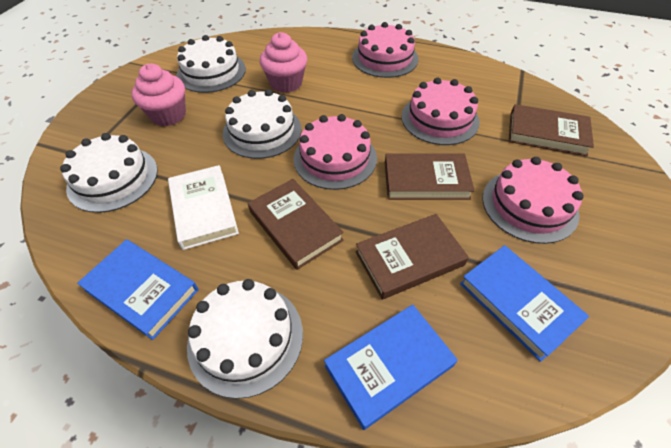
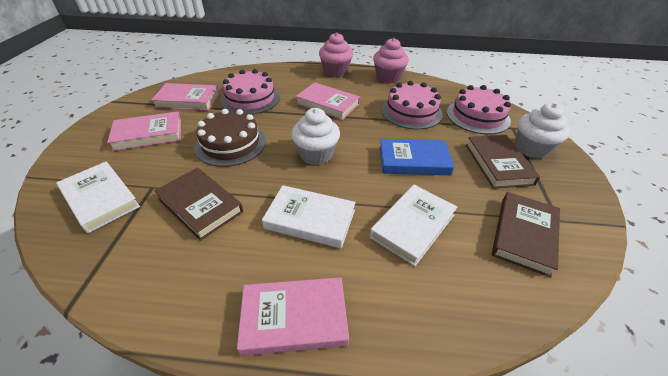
blue book: 3 -> 1
brown book: 4 -> 3
brown cake: 0 -> 1
pink book: 0 -> 4
pink cake: 4 -> 3
white book: 1 -> 3
white cake: 4 -> 0
white cupcake: 0 -> 2

